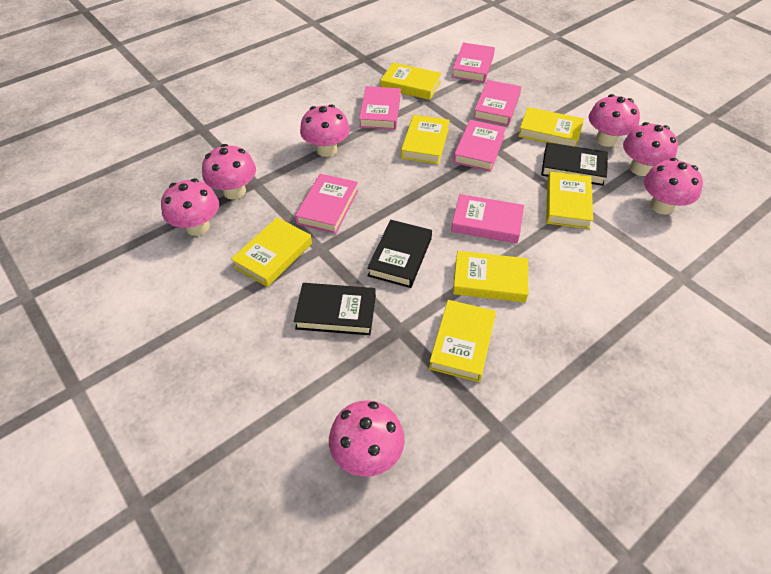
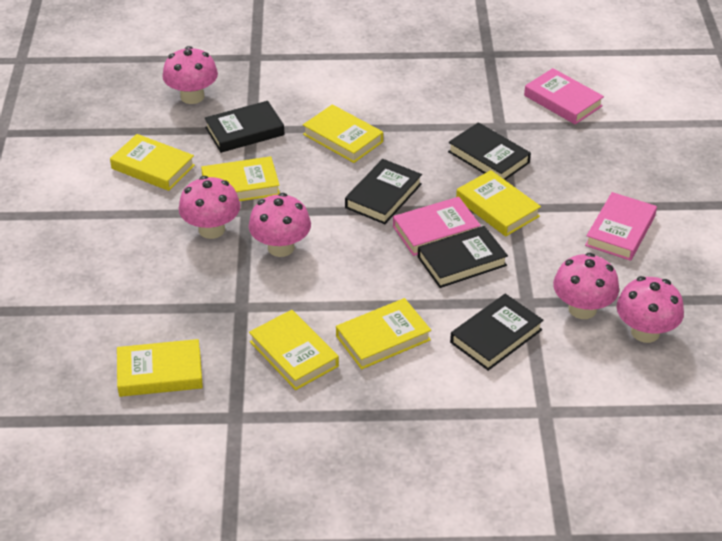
black book: 3 -> 5
pink book: 6 -> 3
pink mushroom: 7 -> 5

